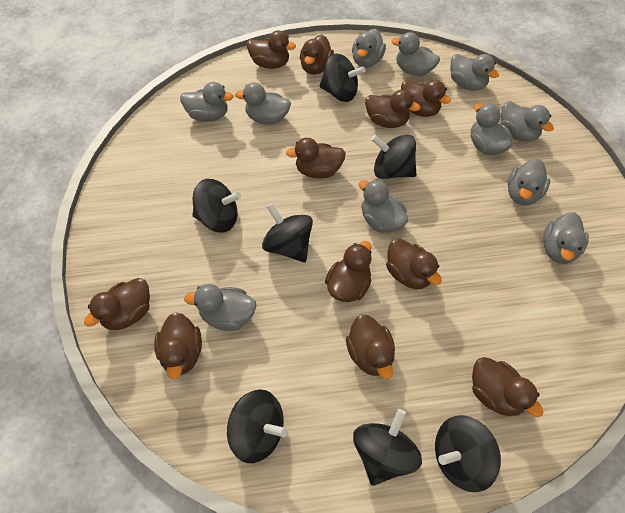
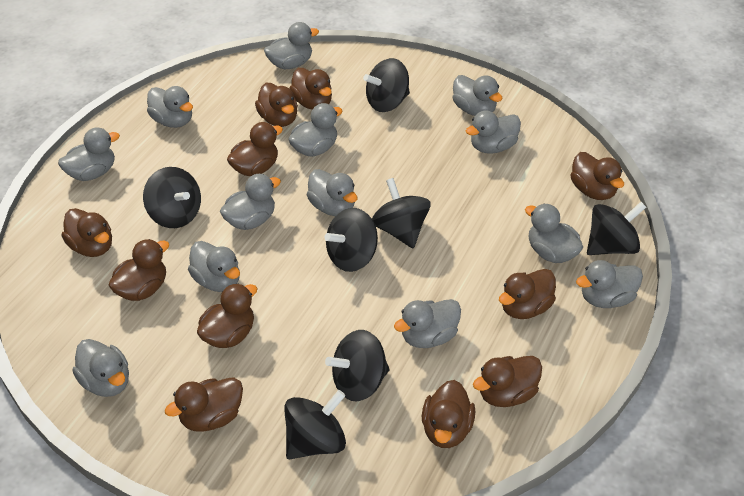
grey duck: 11 -> 13

